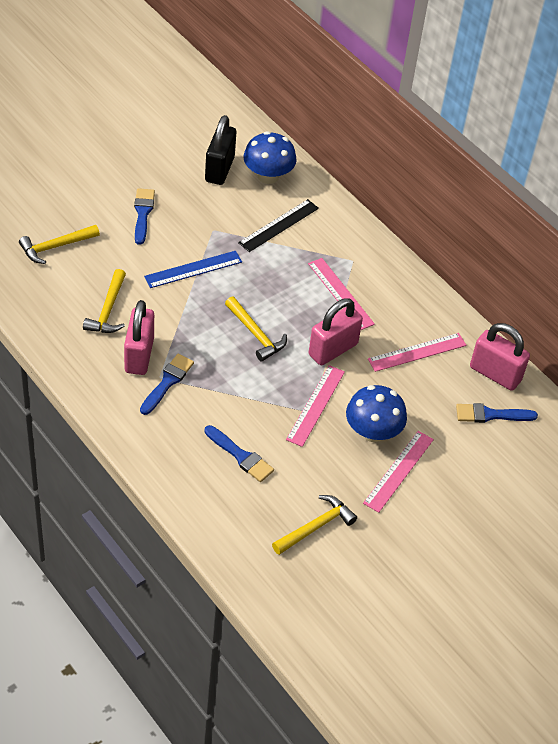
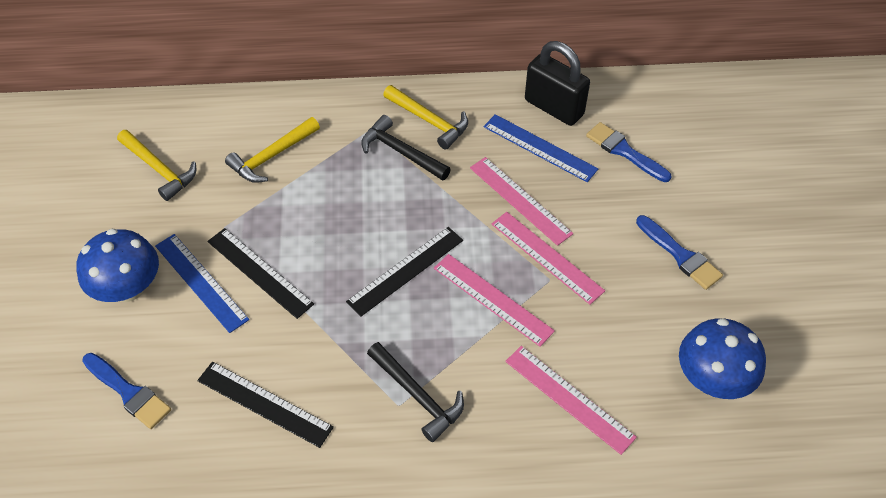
black hammer: 0 -> 2
black ruler: 1 -> 3
blue brush: 4 -> 3
blue ruler: 1 -> 2
pink padlock: 3 -> 0
yellow hammer: 4 -> 3

